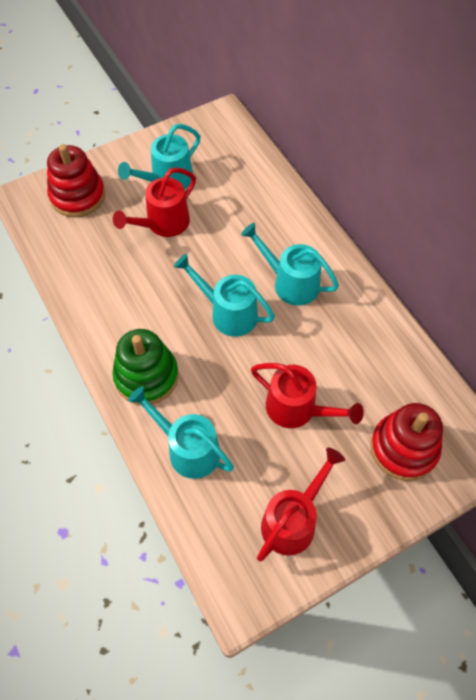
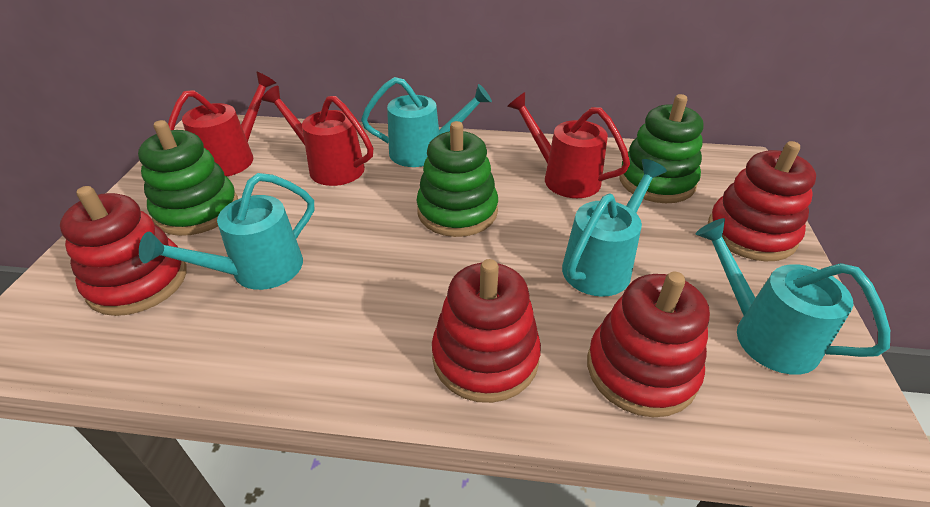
green stacking toy: 1 -> 3
red stacking toy: 2 -> 4

